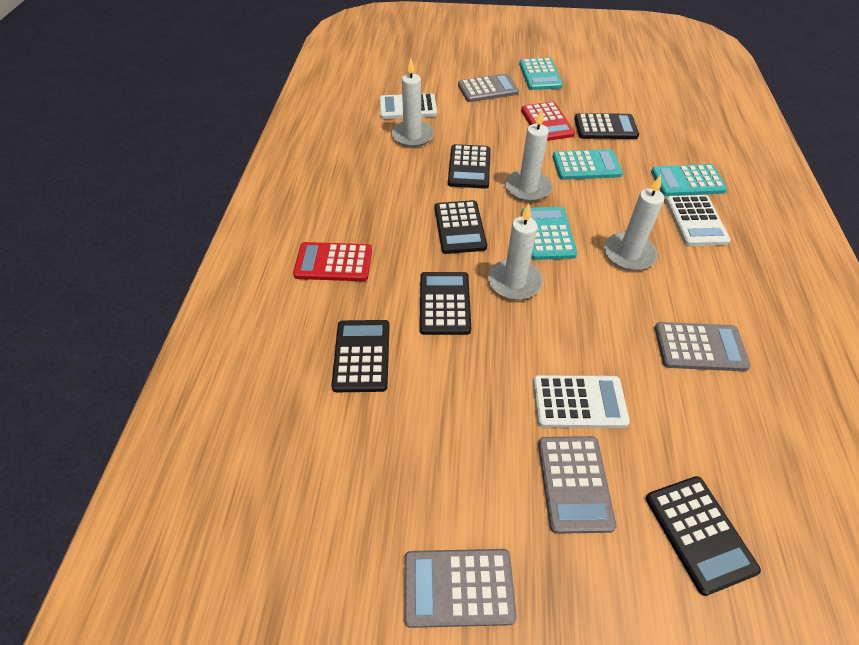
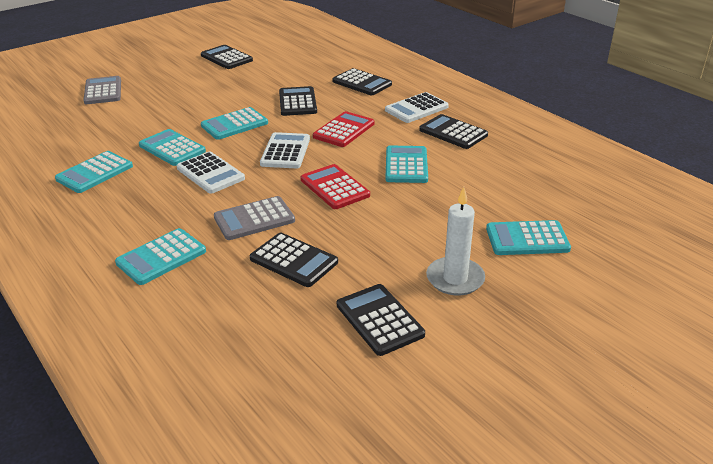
grey calculator: 4 -> 2
turquoise calculator: 4 -> 6
white candle: 4 -> 1

